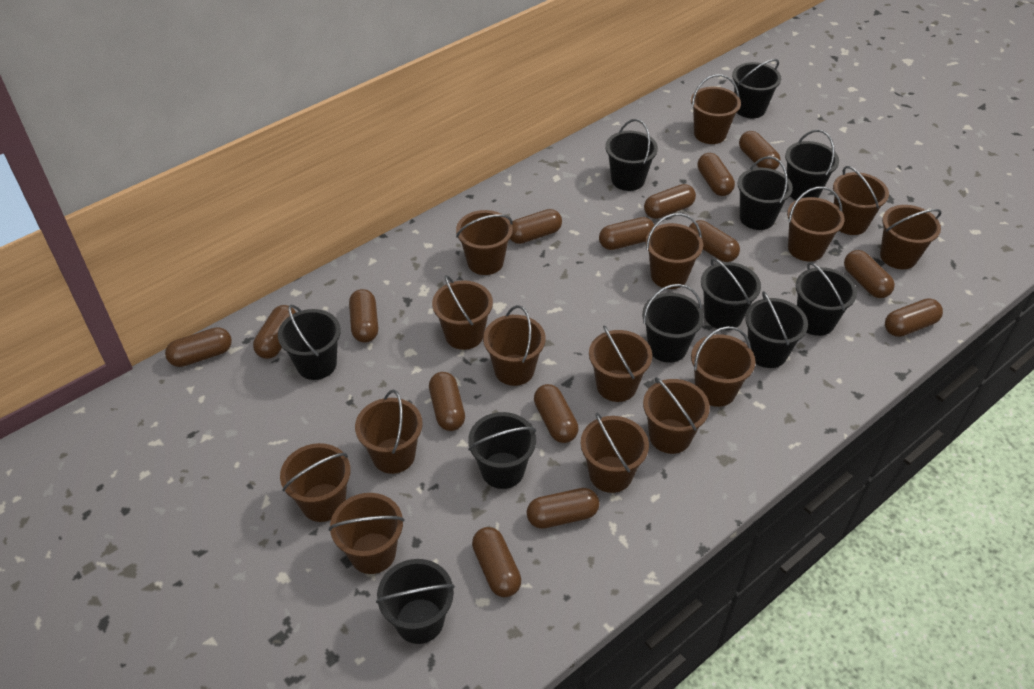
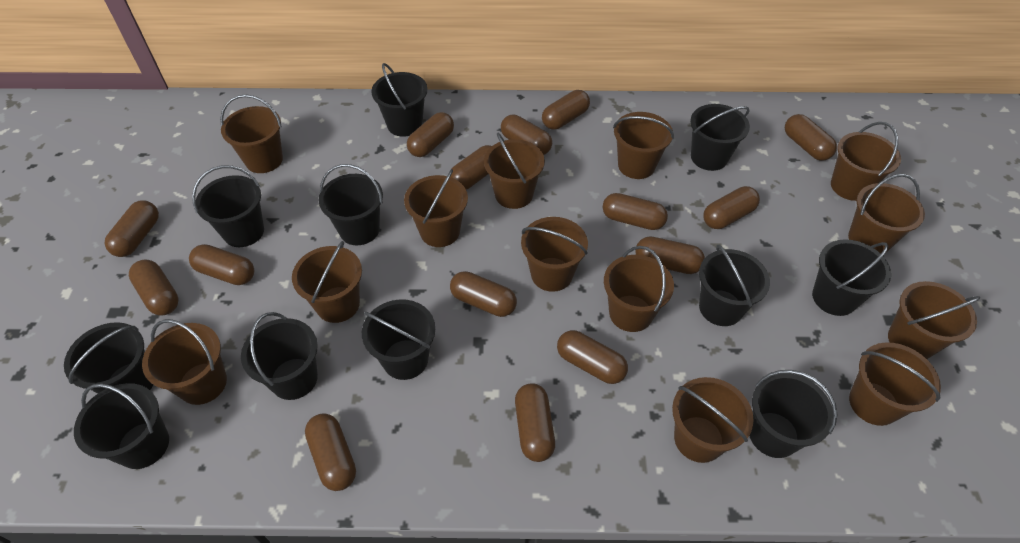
brown bucket: 15 -> 13

